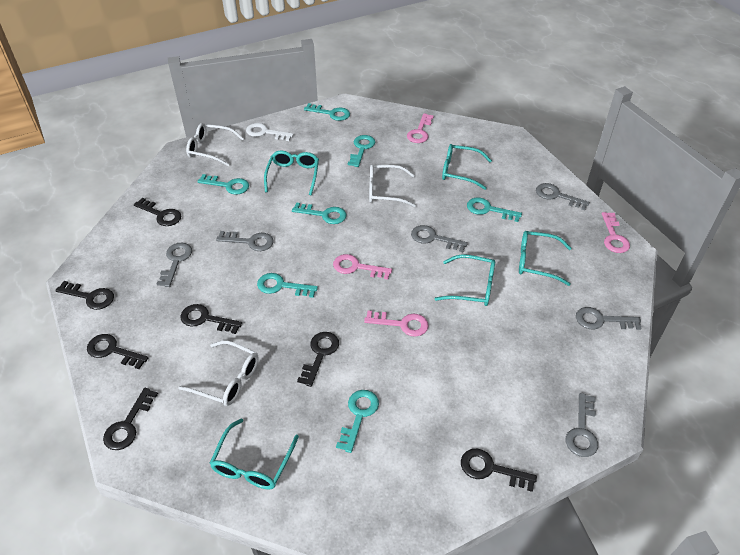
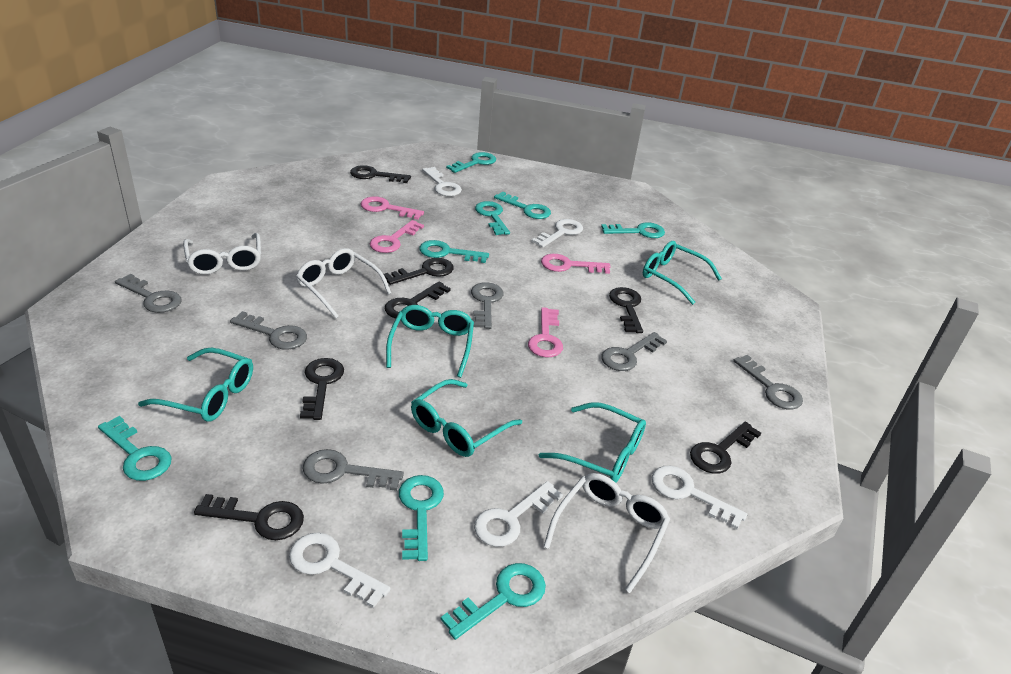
turquoise key: 7 -> 8
white key: 1 -> 5

